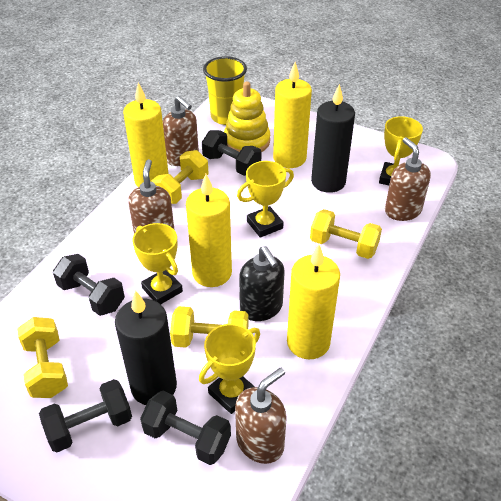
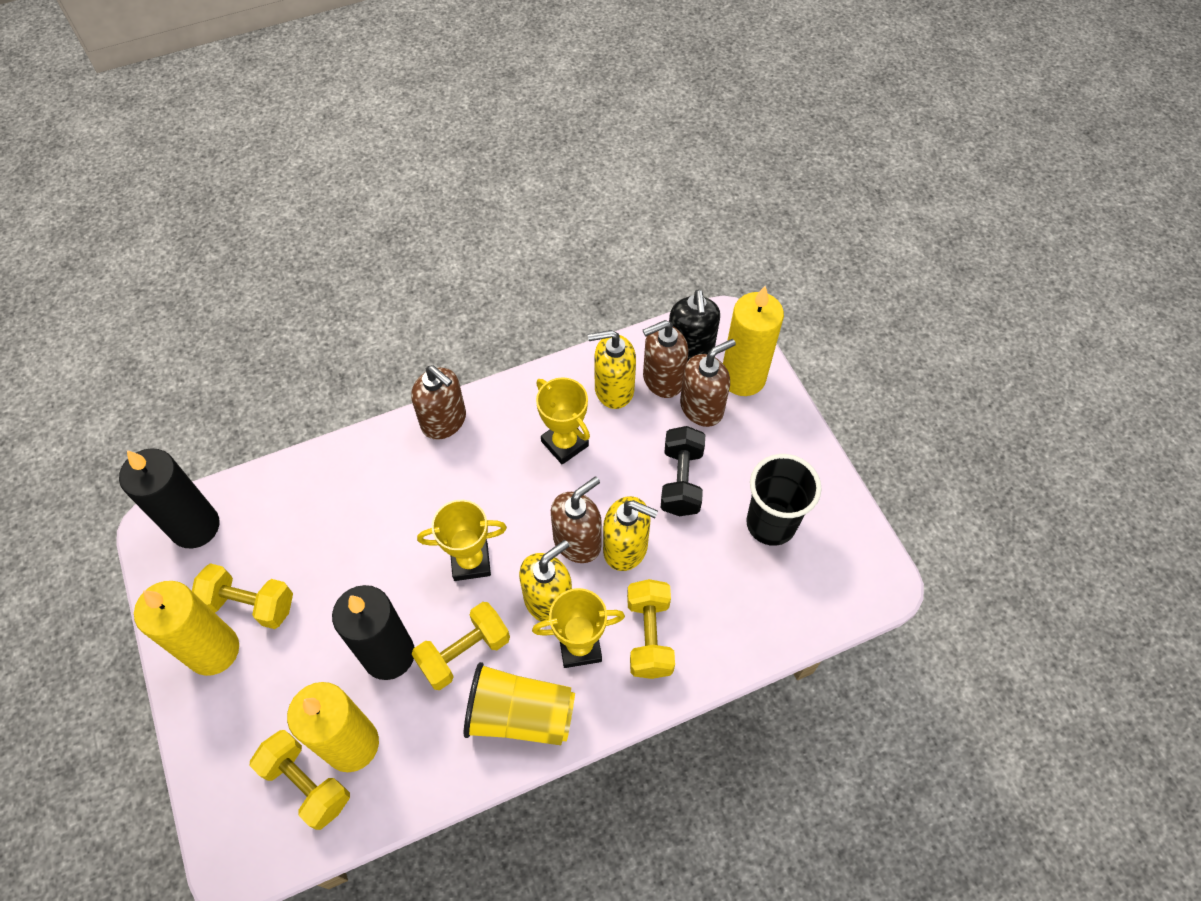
black cup: 0 -> 1
black dumbbell: 4 -> 1
yellow candle: 4 -> 3
yellow soap dispenser: 0 -> 3
yellow stacking toy: 1 -> 0
yellow trophy: 4 -> 3

